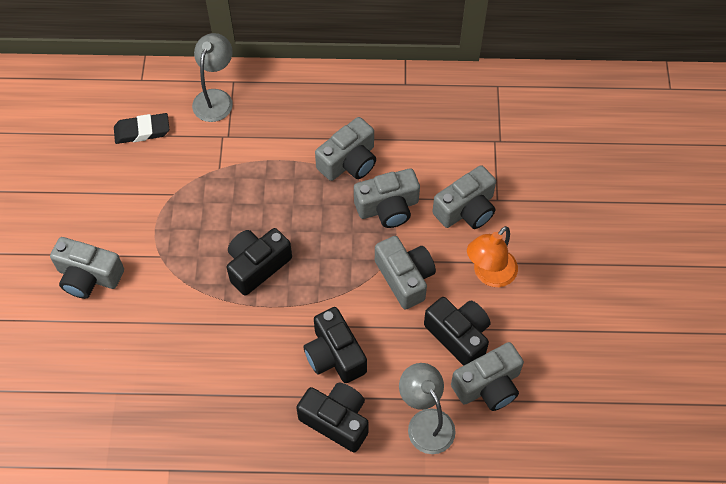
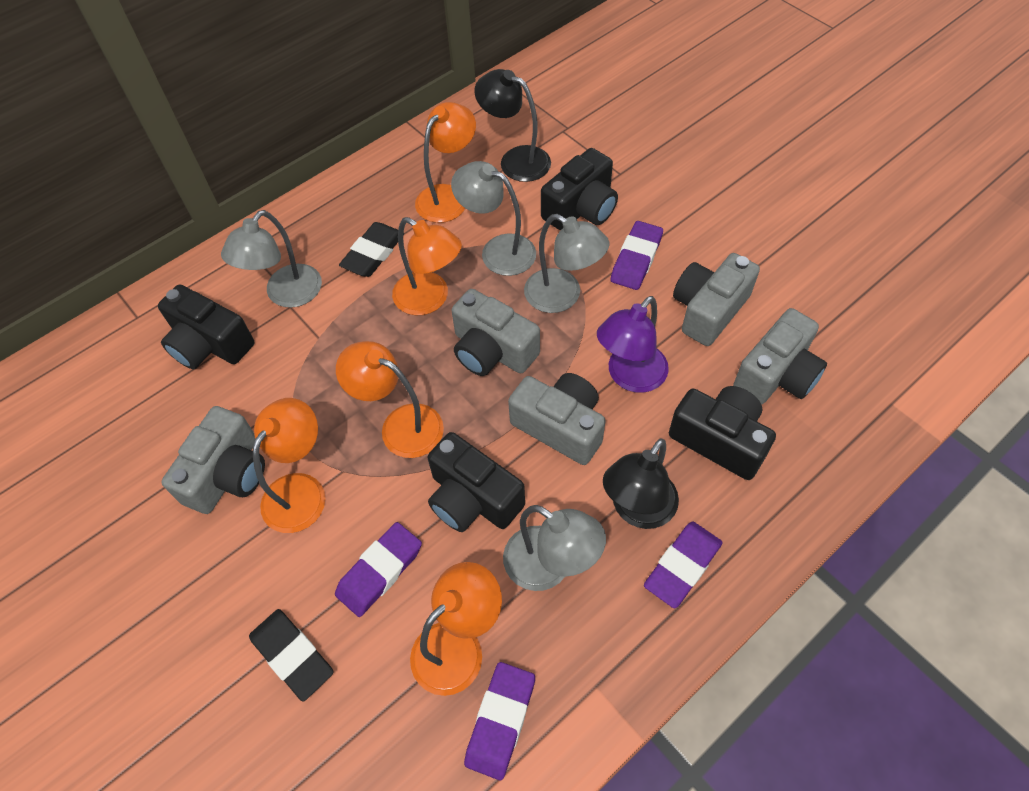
black eraser: 1 -> 2
black lamp: 0 -> 2
grey camera: 6 -> 5
grey lamp: 2 -> 4
orange lamp: 1 -> 5
purple eraser: 0 -> 4
purple lamp: 0 -> 1

